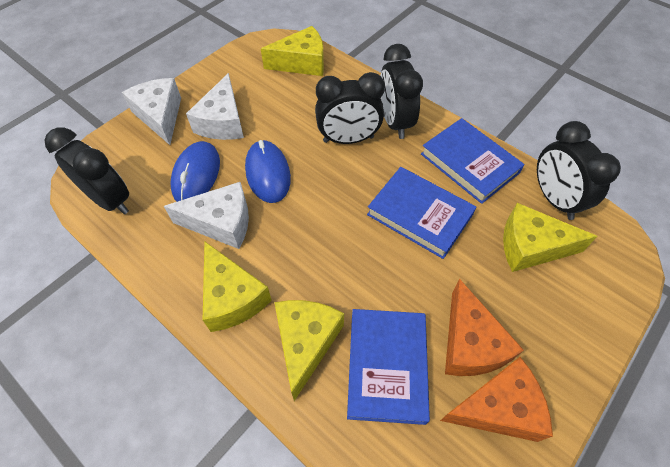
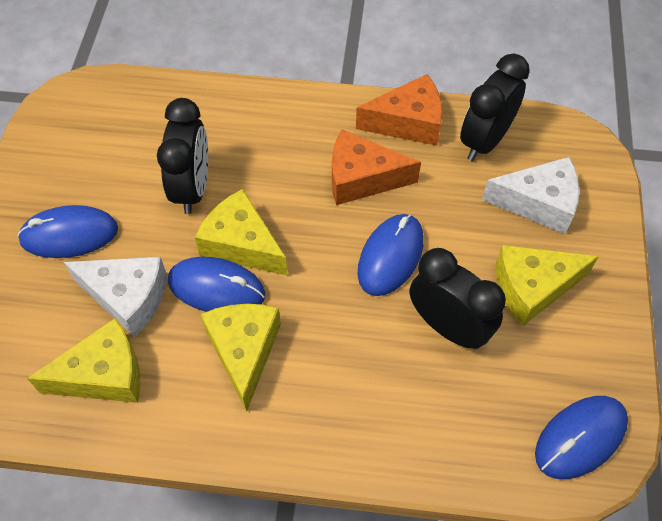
black clock: 4 -> 3
blue book: 3 -> 0
blue mouse: 2 -> 4
white cheese: 3 -> 2

